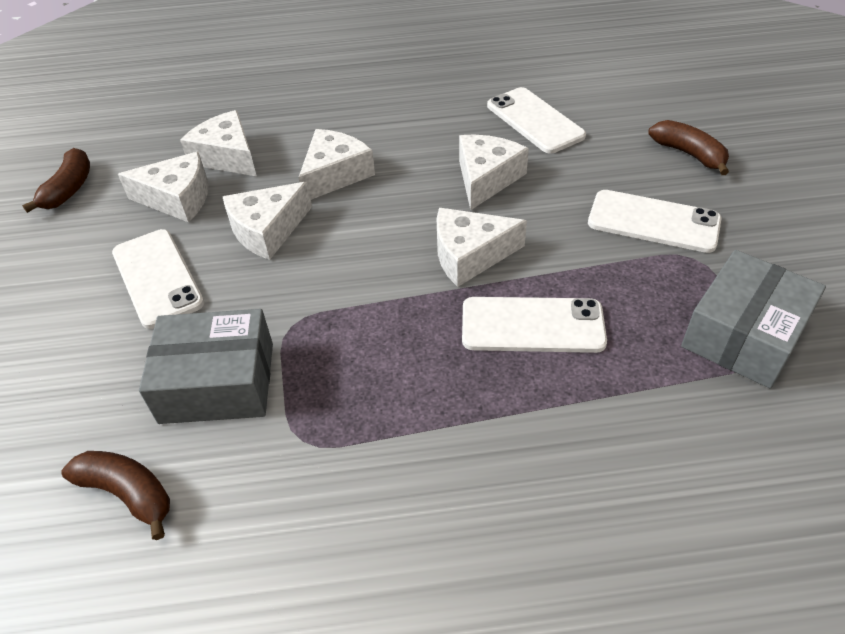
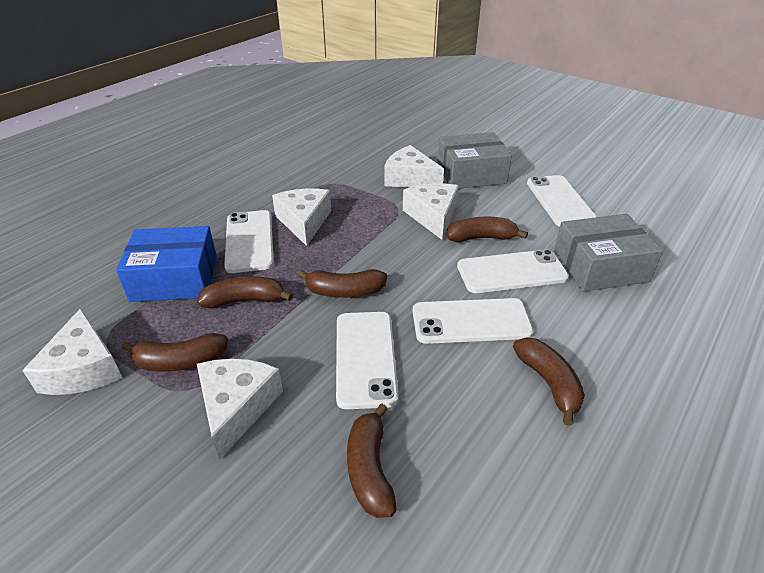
blue box: 0 -> 1
brown banana: 3 -> 6
white cheese: 6 -> 5
white phone: 4 -> 5

